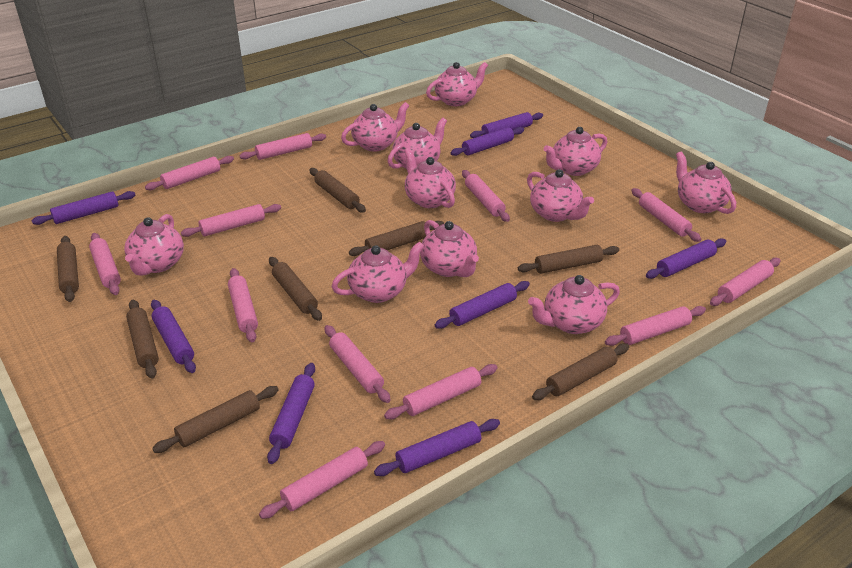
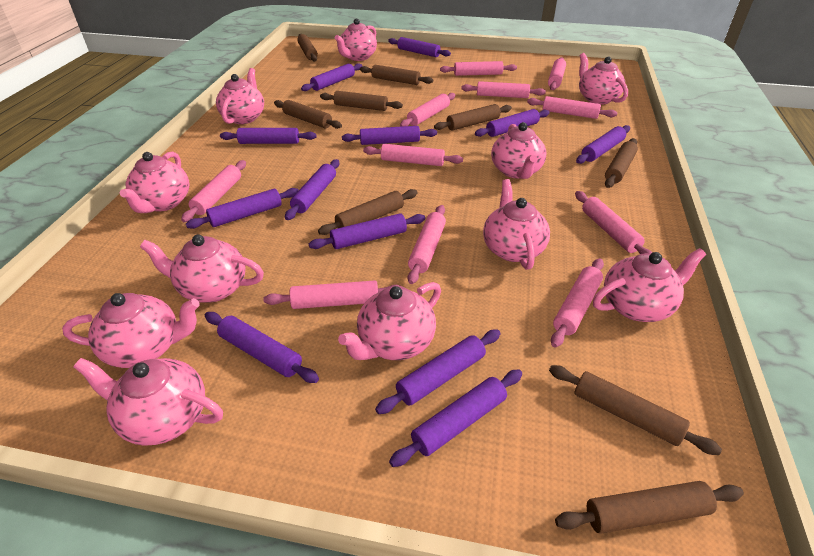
brown rolling pin: 8 -> 9
pink rolling pin: 12 -> 11
purple rolling pin: 8 -> 12

